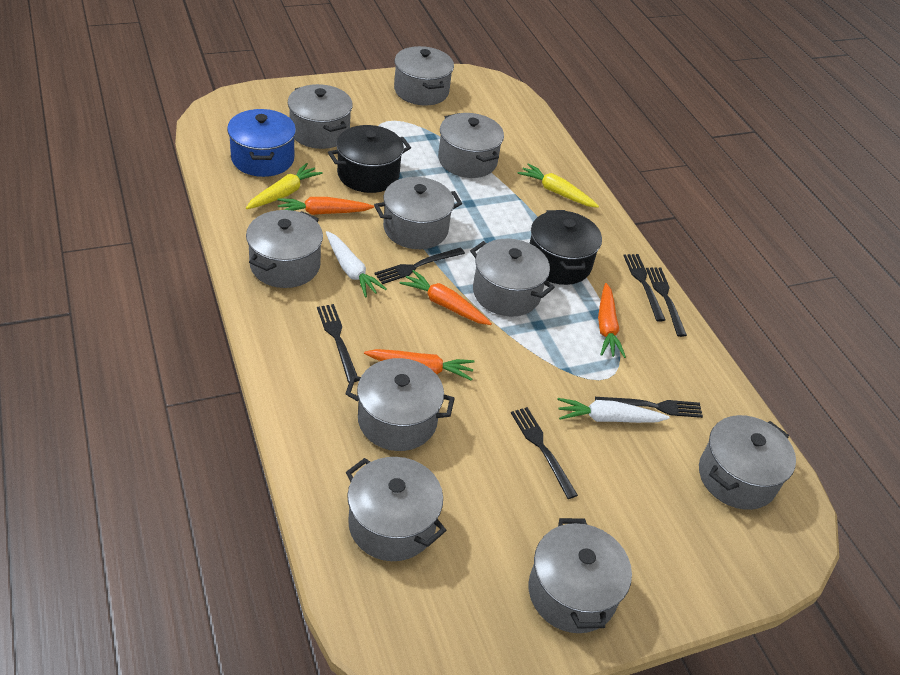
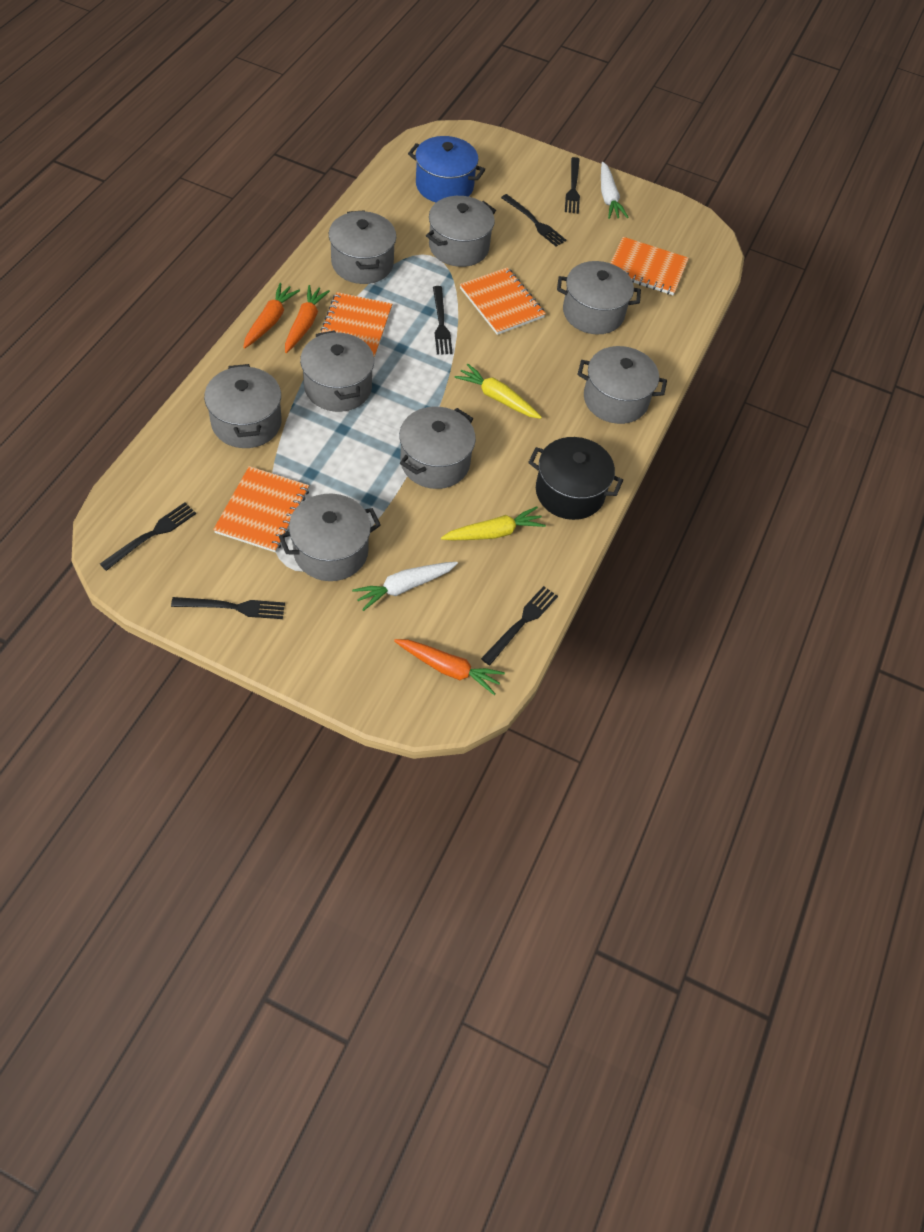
black pot: 2 -> 1
grey pot: 10 -> 8
orange carrot: 4 -> 3
orange notebook: 0 -> 4

